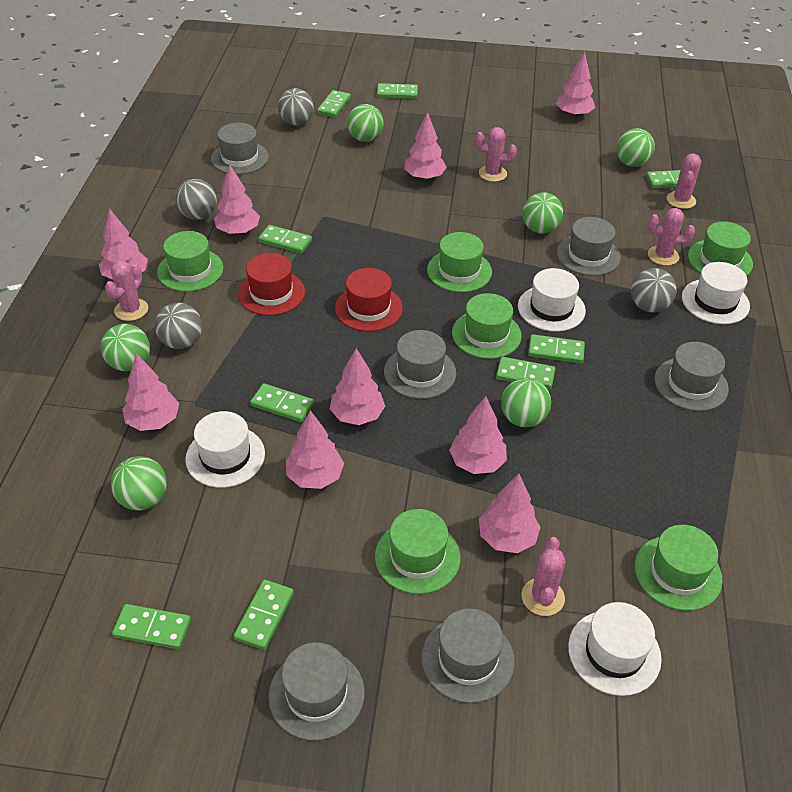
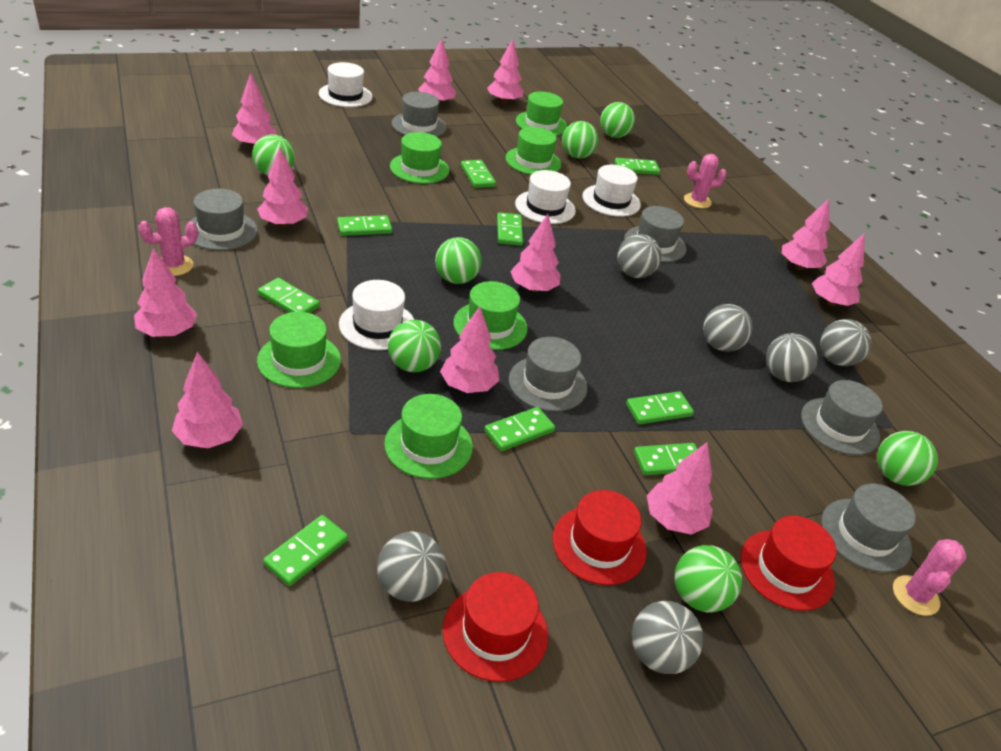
green ball: 6 -> 7
grey ball: 4 -> 6
pink cactus: 5 -> 3
pink tree: 9 -> 11
red hat: 2 -> 3

